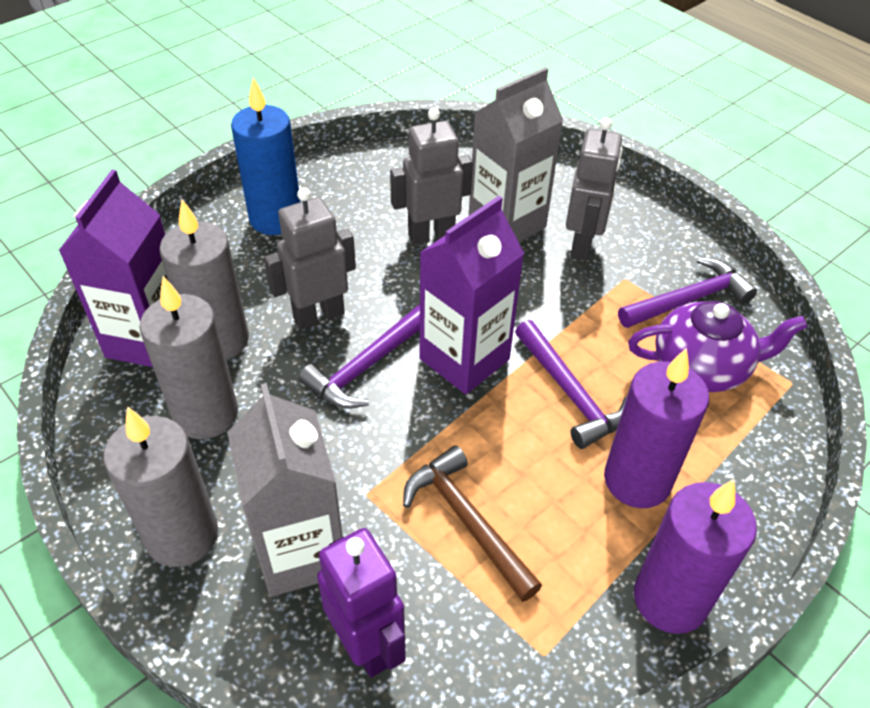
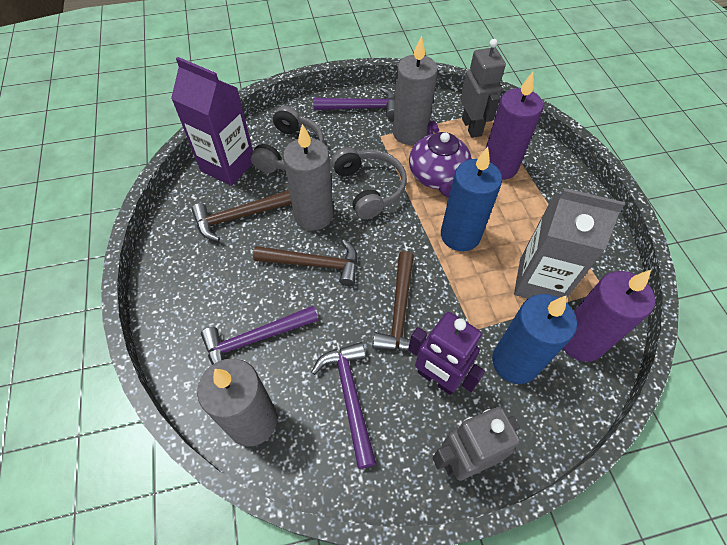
blue candle: 1 -> 2
brown hammer: 1 -> 3
grey carton: 2 -> 1
grey headphones: 0 -> 2
grey robot: 3 -> 2
purple carton: 2 -> 1

